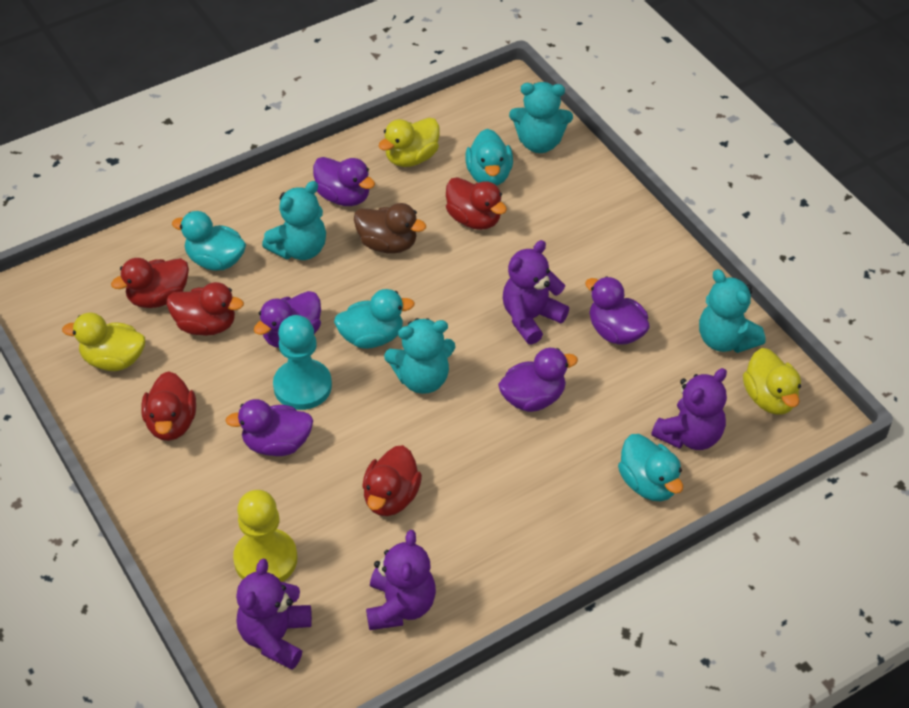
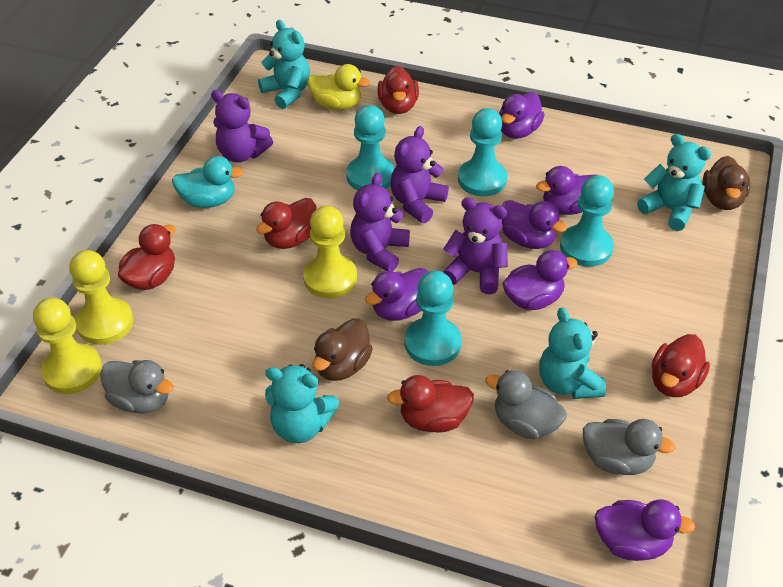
brown duck: 1 -> 2
grey duck: 0 -> 3
purple duck: 5 -> 6
turquoise duck: 4 -> 1
turquoise pawn: 1 -> 4
yellow duck: 3 -> 1
yellow pawn: 1 -> 3

